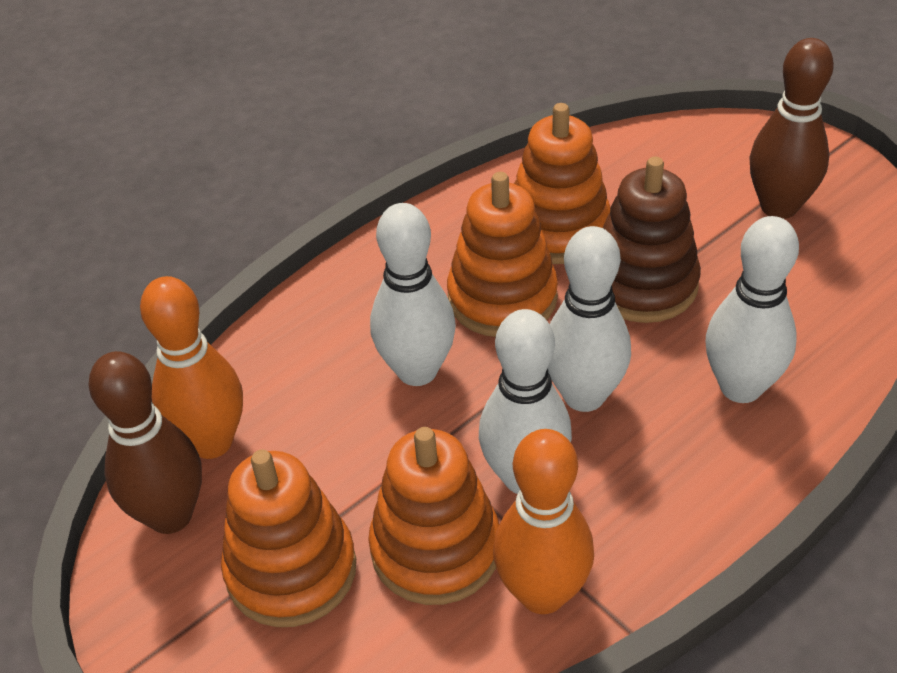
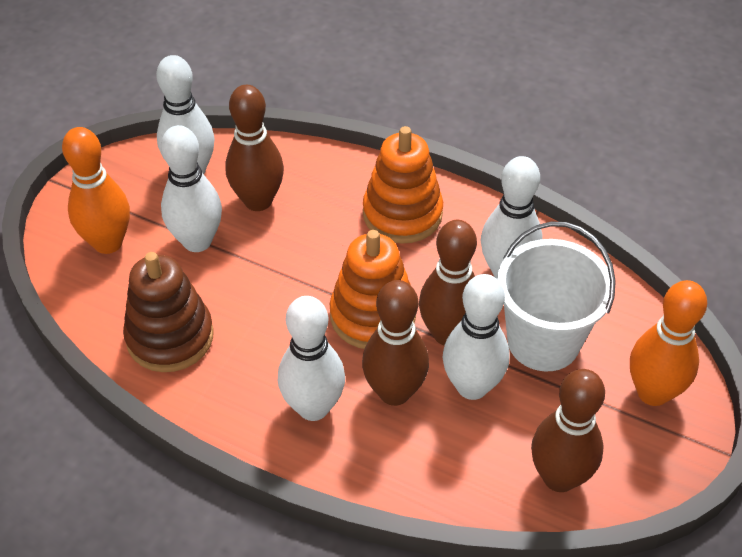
brown bowling pin: 2 -> 4
orange stacking toy: 4 -> 2
white bowling pin: 4 -> 5
white bucket: 0 -> 1

